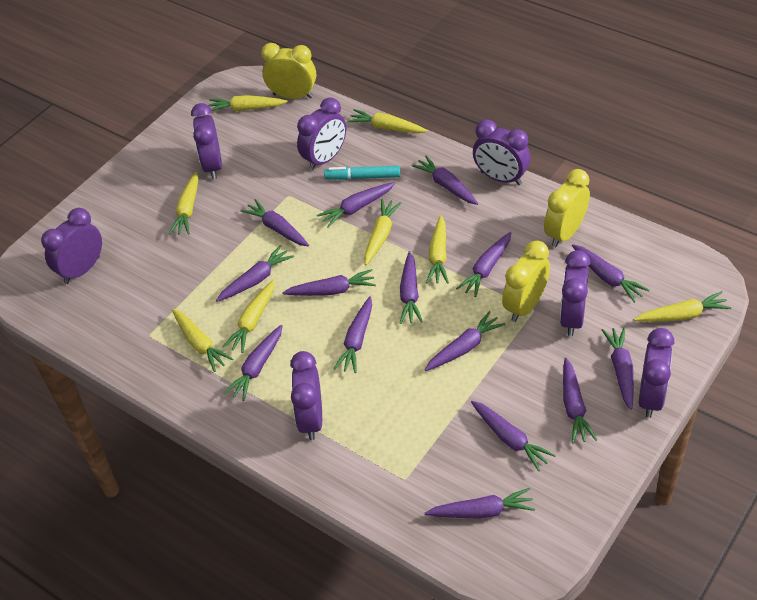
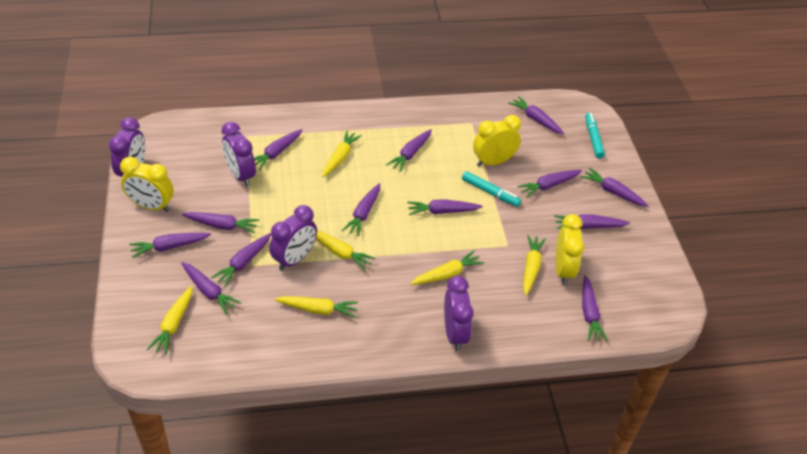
purple carrot: 15 -> 13
purple clock: 7 -> 4
turquoise marker: 1 -> 2
yellow carrot: 8 -> 6

